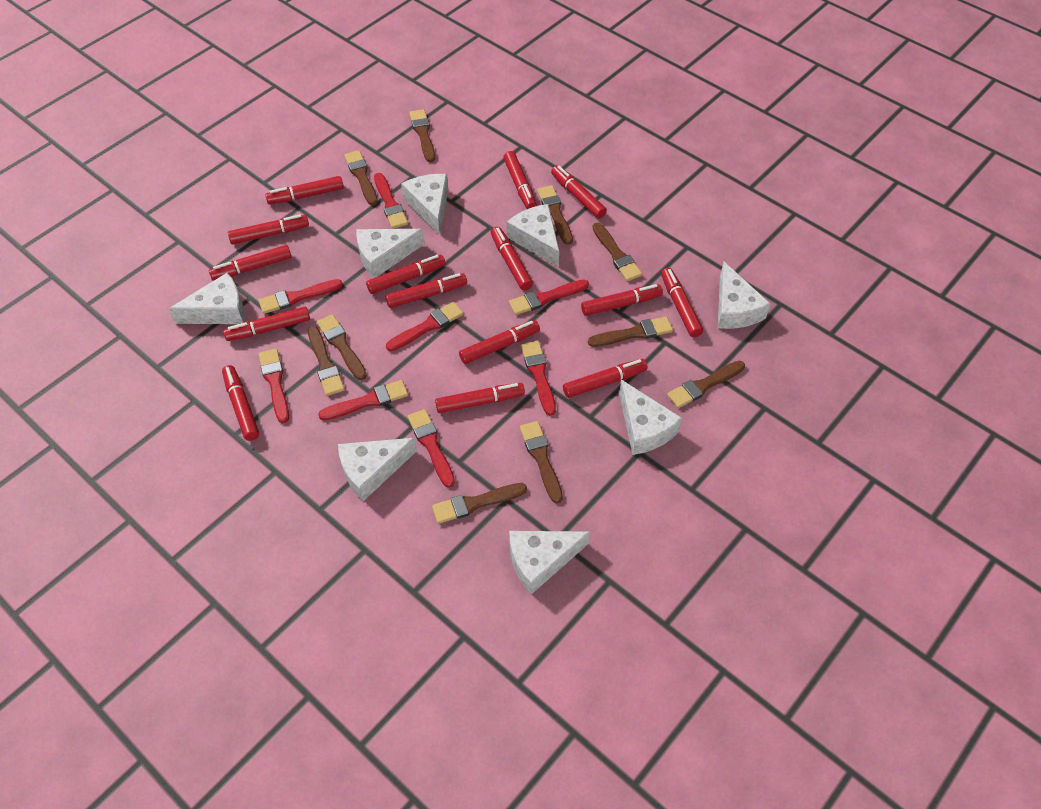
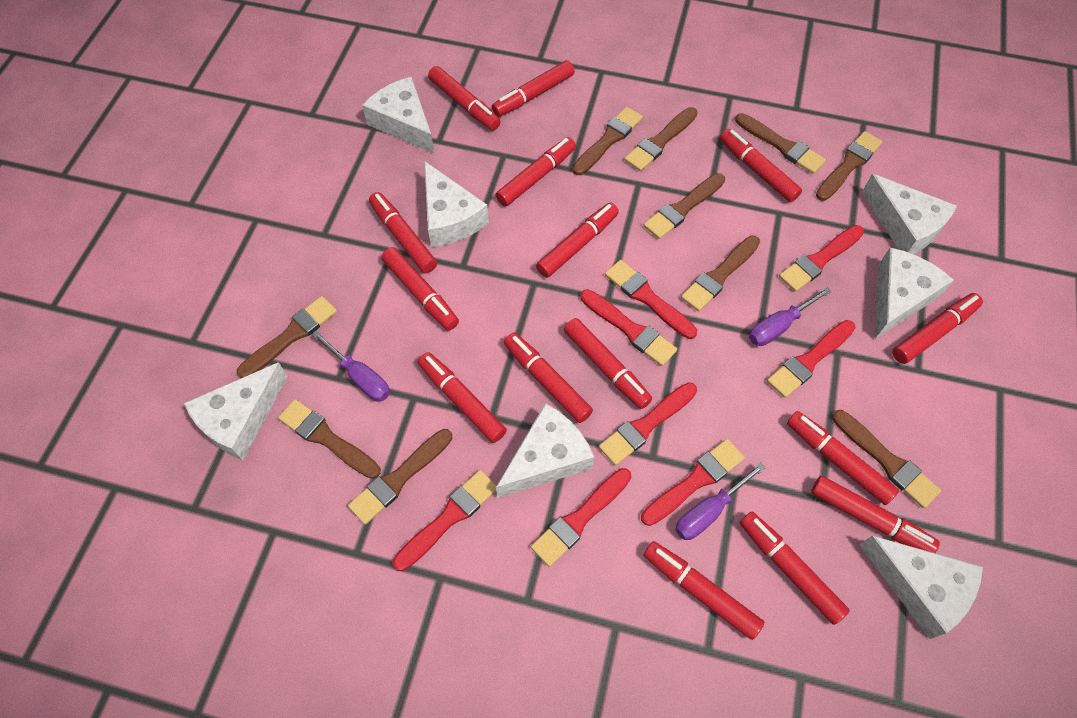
purple screwdriver: 0 -> 3
white cheese: 8 -> 7

